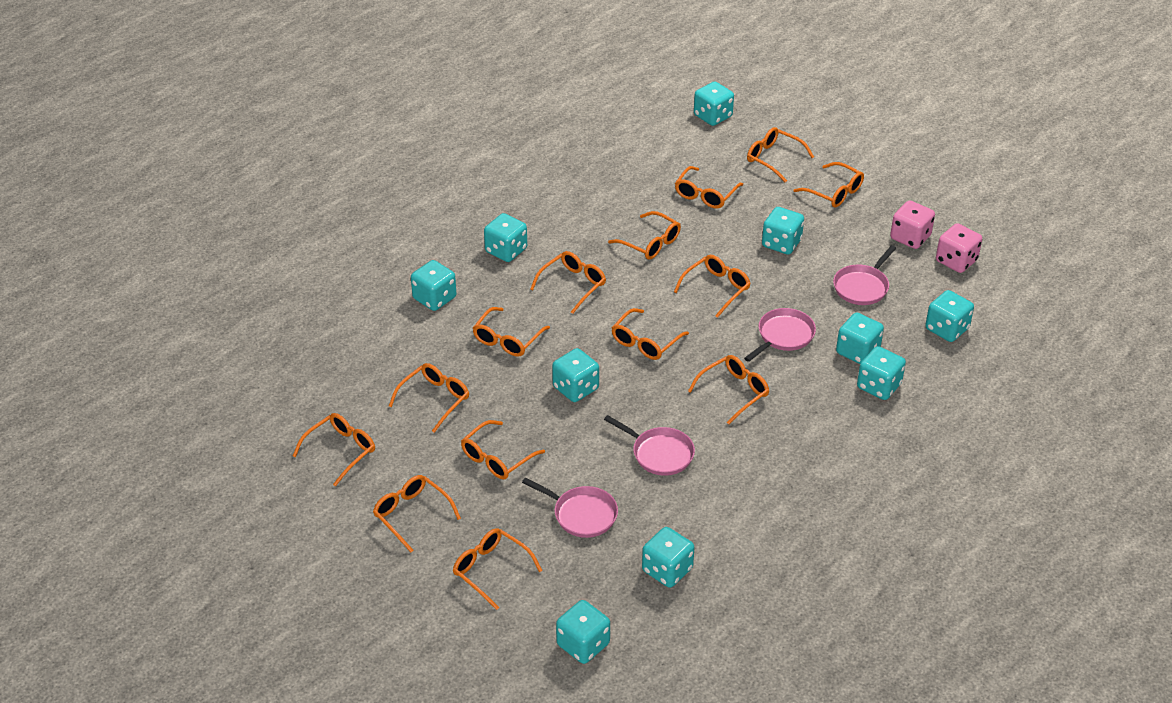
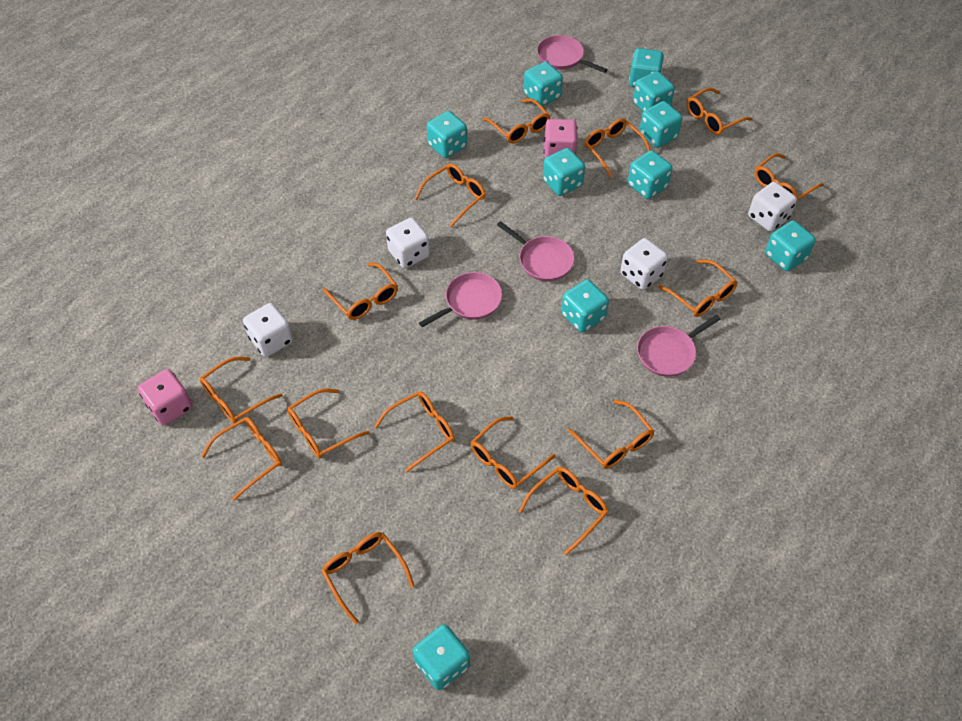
orange glasses: 14 -> 15
white dice: 0 -> 4

